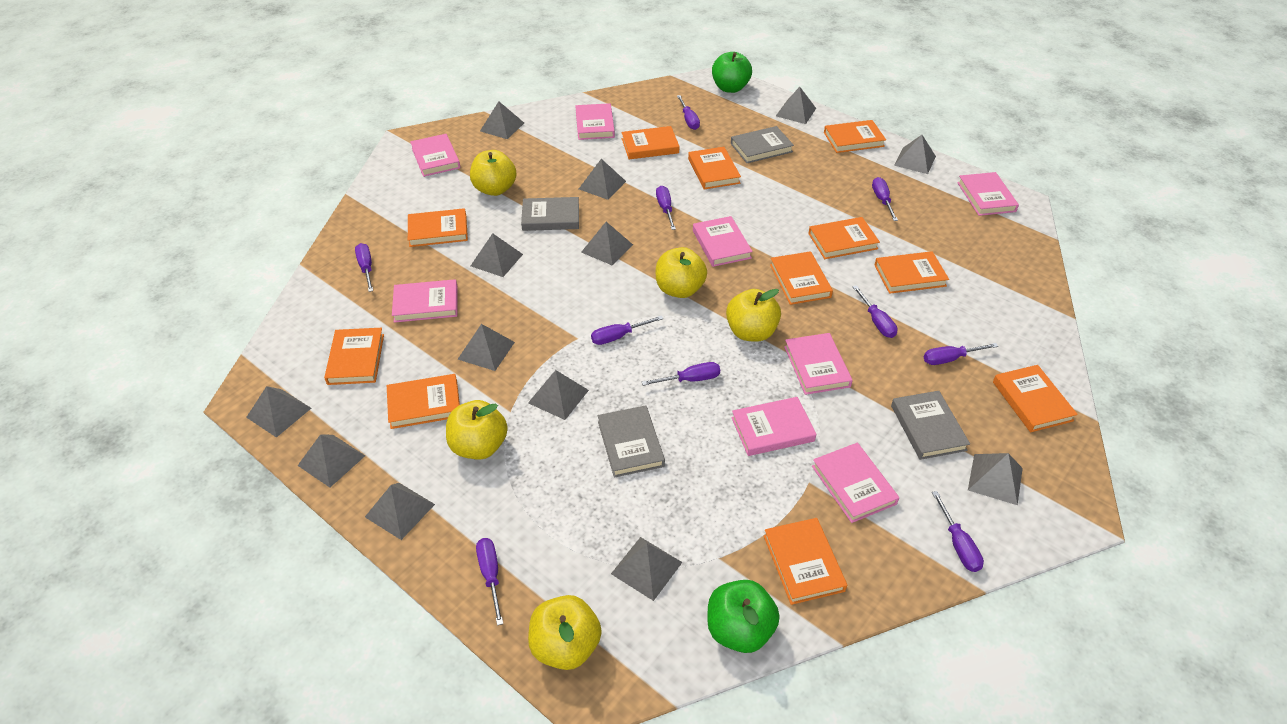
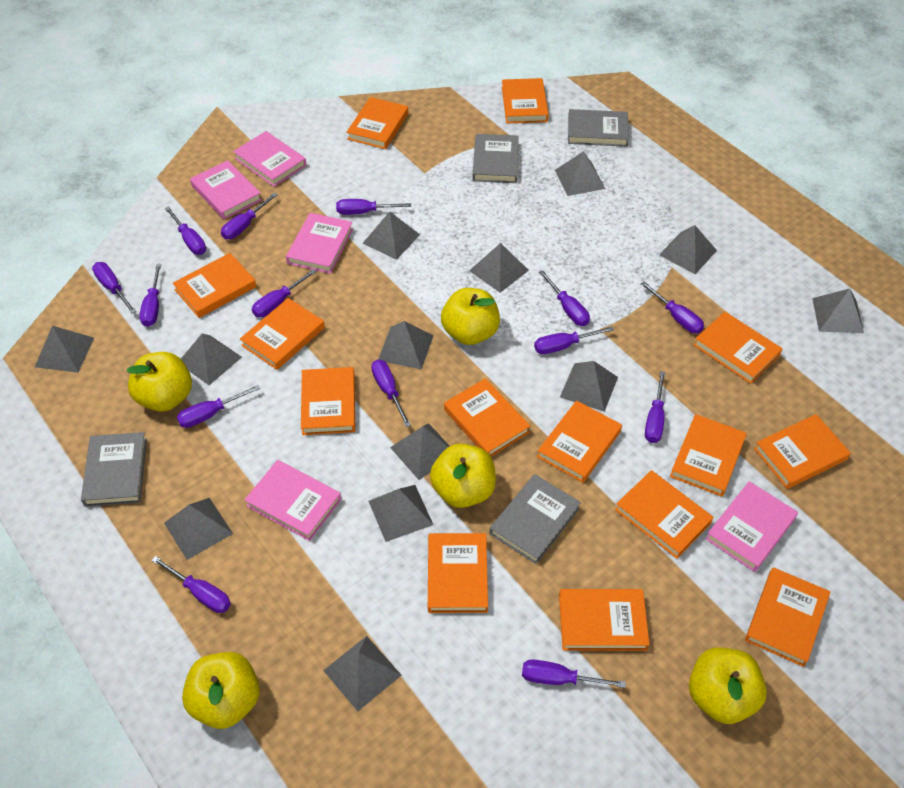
green apple: 2 -> 0
orange book: 11 -> 14
pink book: 8 -> 5
purple screwdriver: 10 -> 14

